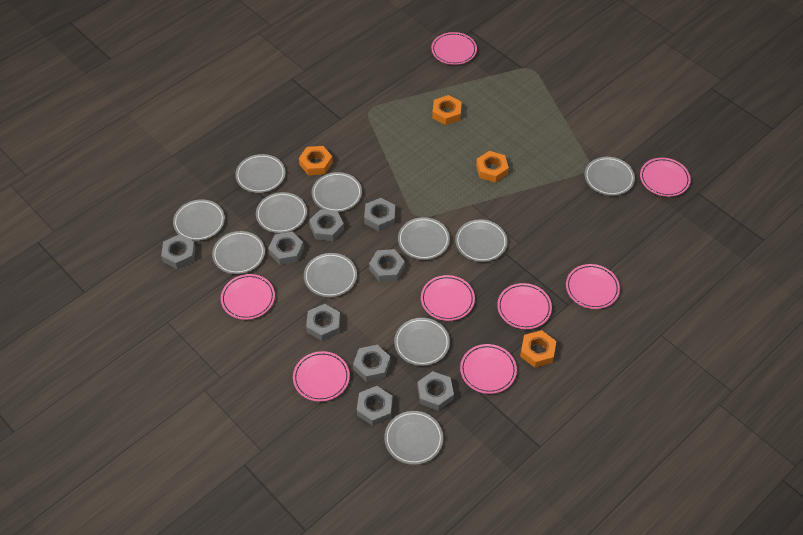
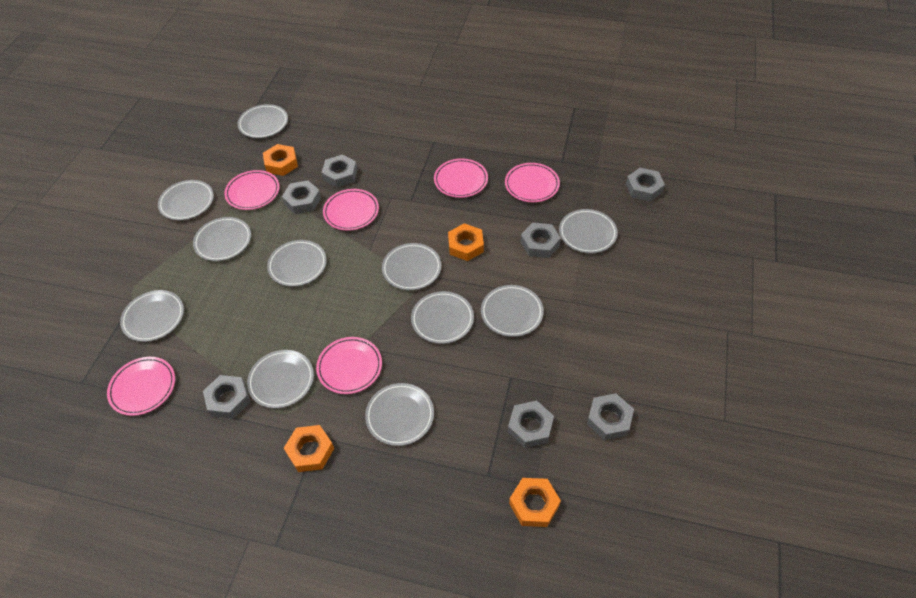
grey nut: 9 -> 7
pink plate: 8 -> 6

